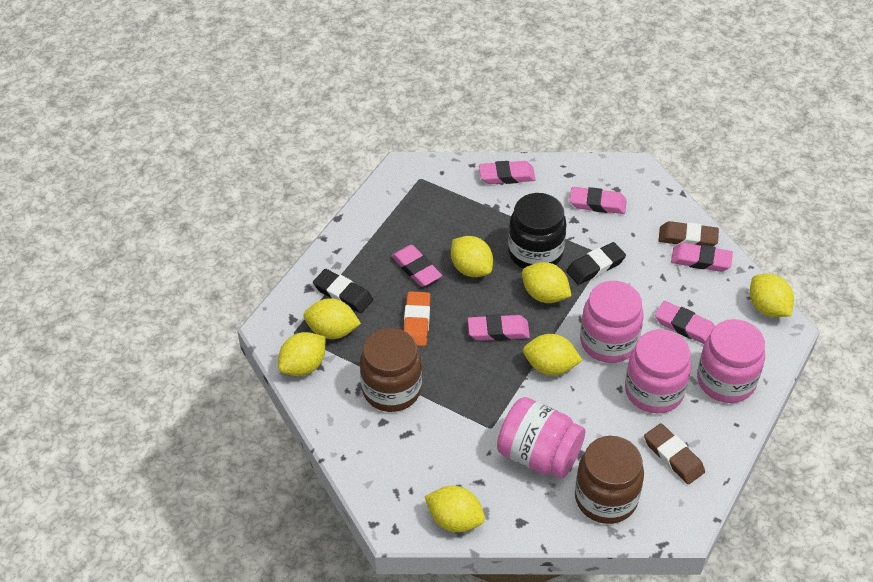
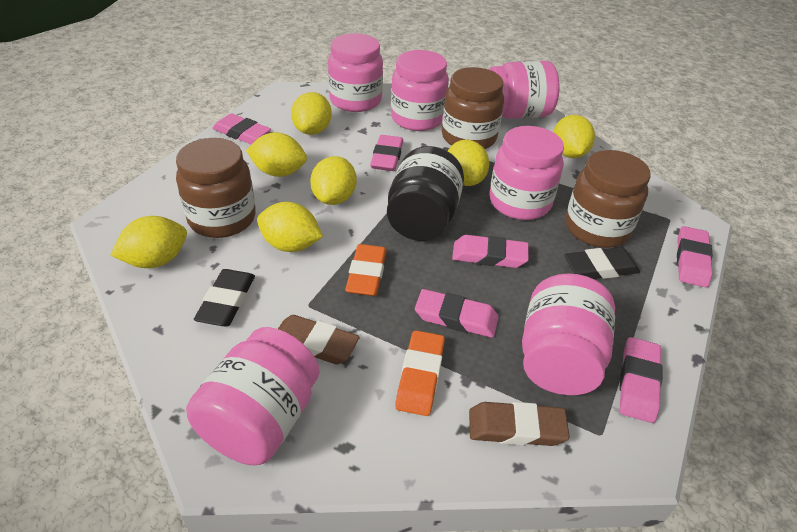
brown jar: 2 -> 3
orange eraser: 1 -> 2
pink jar: 4 -> 6

